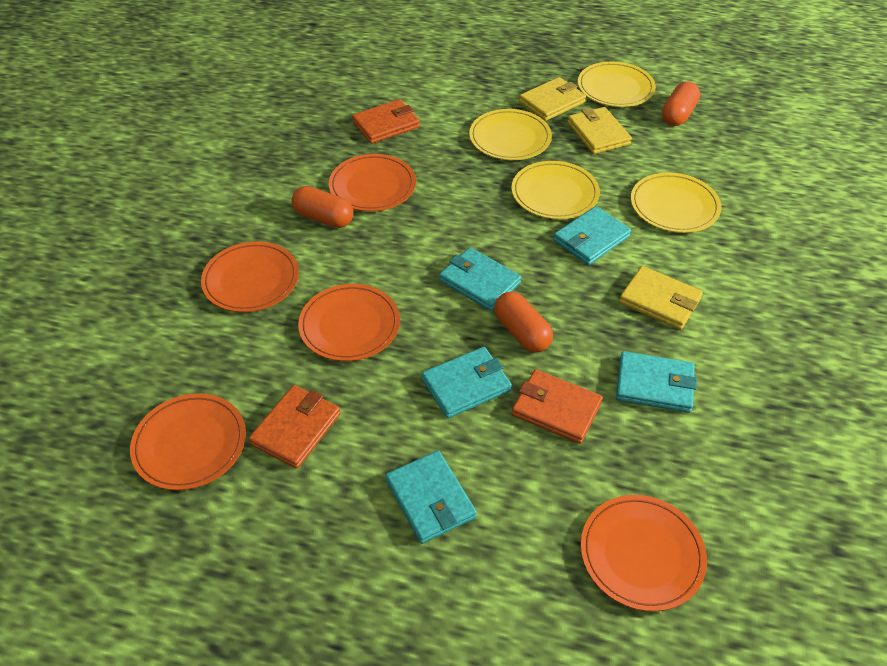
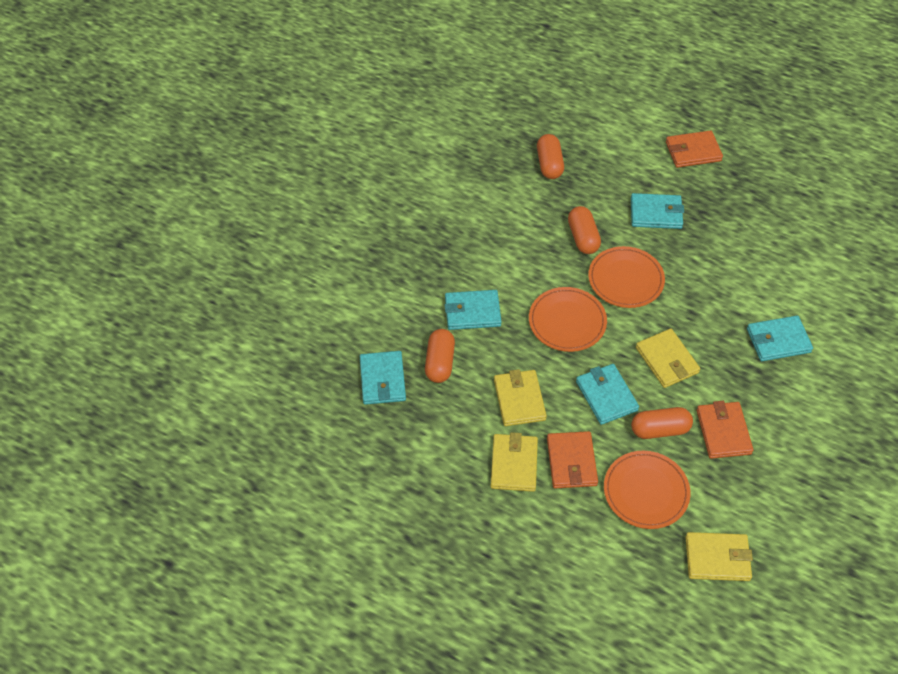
orange capsule: 3 -> 4
orange plate: 5 -> 3
yellow plate: 4 -> 0
yellow wallet: 3 -> 4

